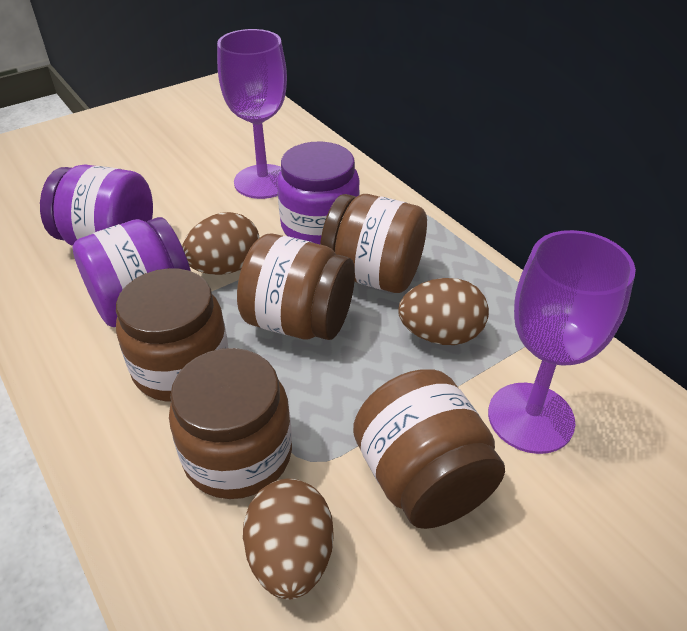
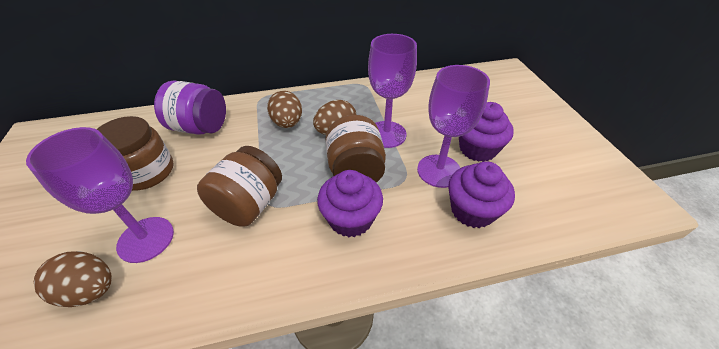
brown jar: 5 -> 3
purple cupcake: 0 -> 3
purple goblet: 2 -> 3
purple jar: 3 -> 1

